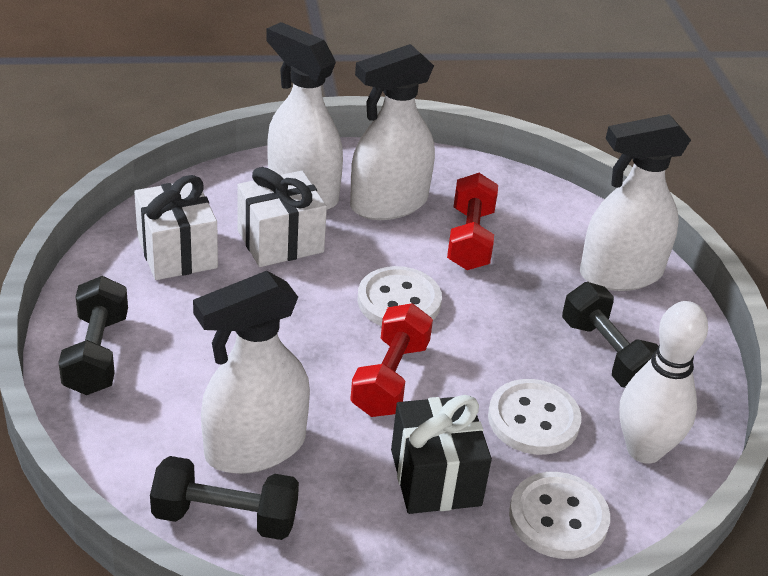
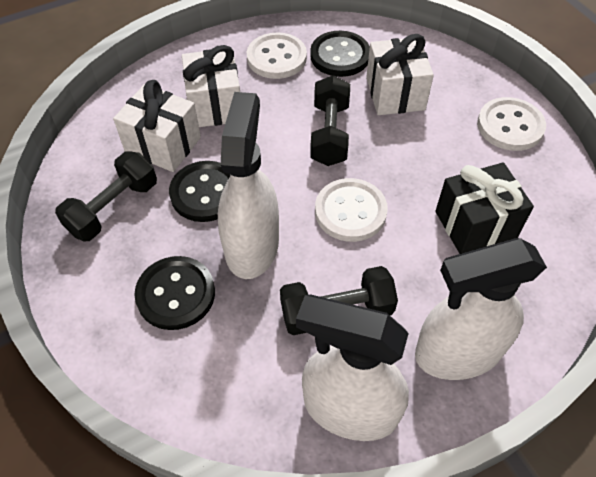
black button: 0 -> 3
red dumbbell: 2 -> 0
white bowling pin: 1 -> 0
white gift: 2 -> 3
white spray bottle: 4 -> 3

